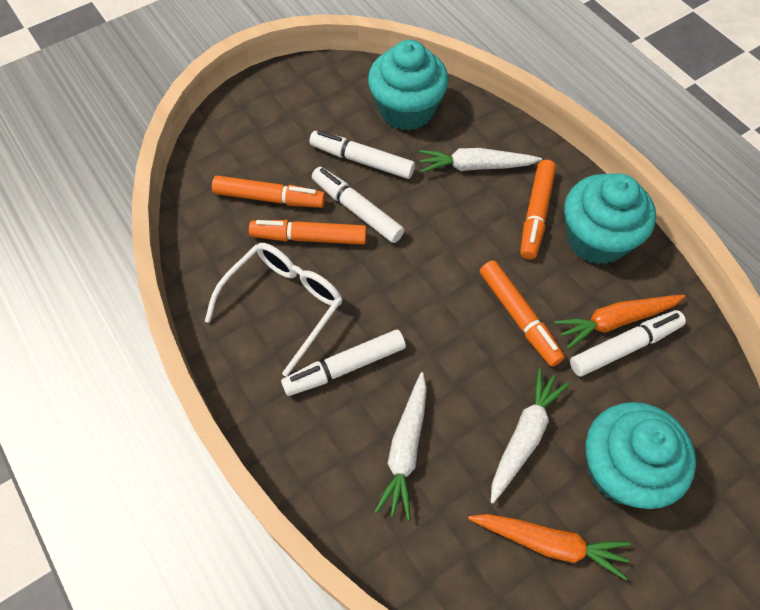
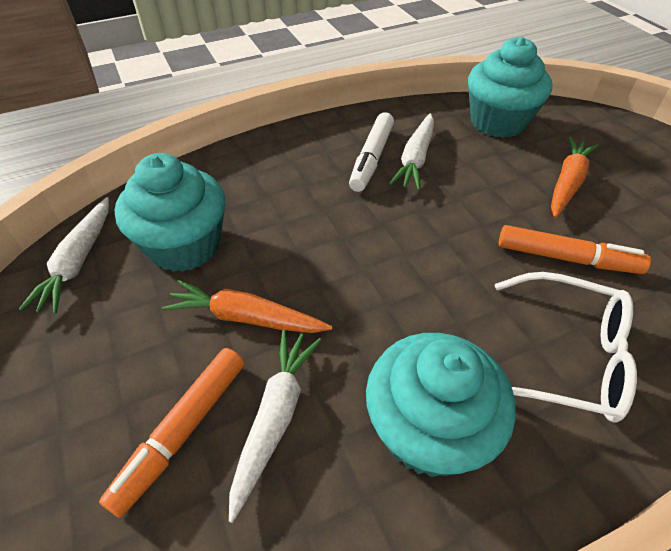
orange marker: 4 -> 2
white marker: 4 -> 1

